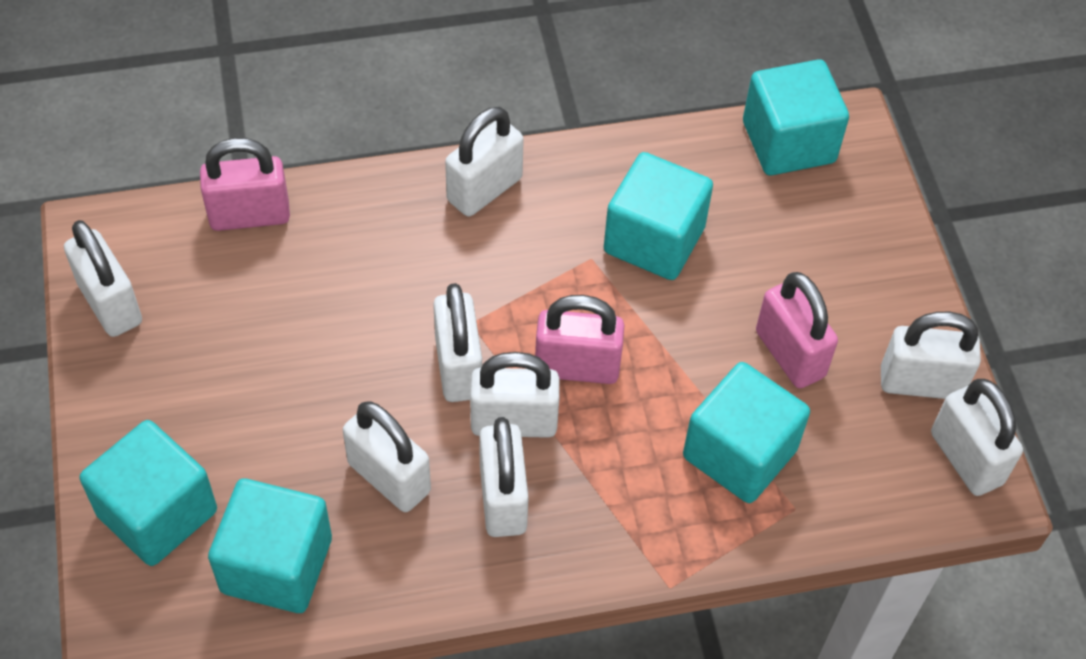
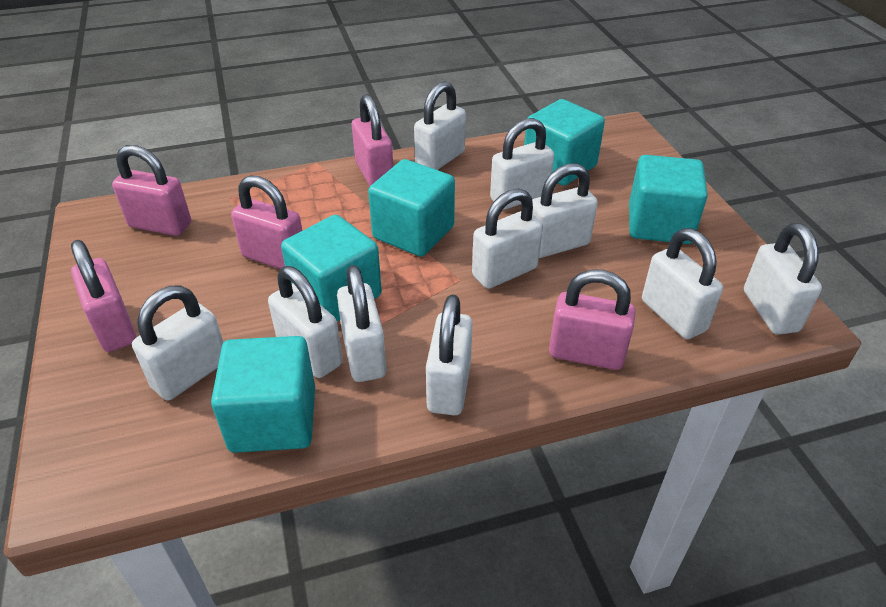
pink padlock: 3 -> 5
white padlock: 8 -> 10

